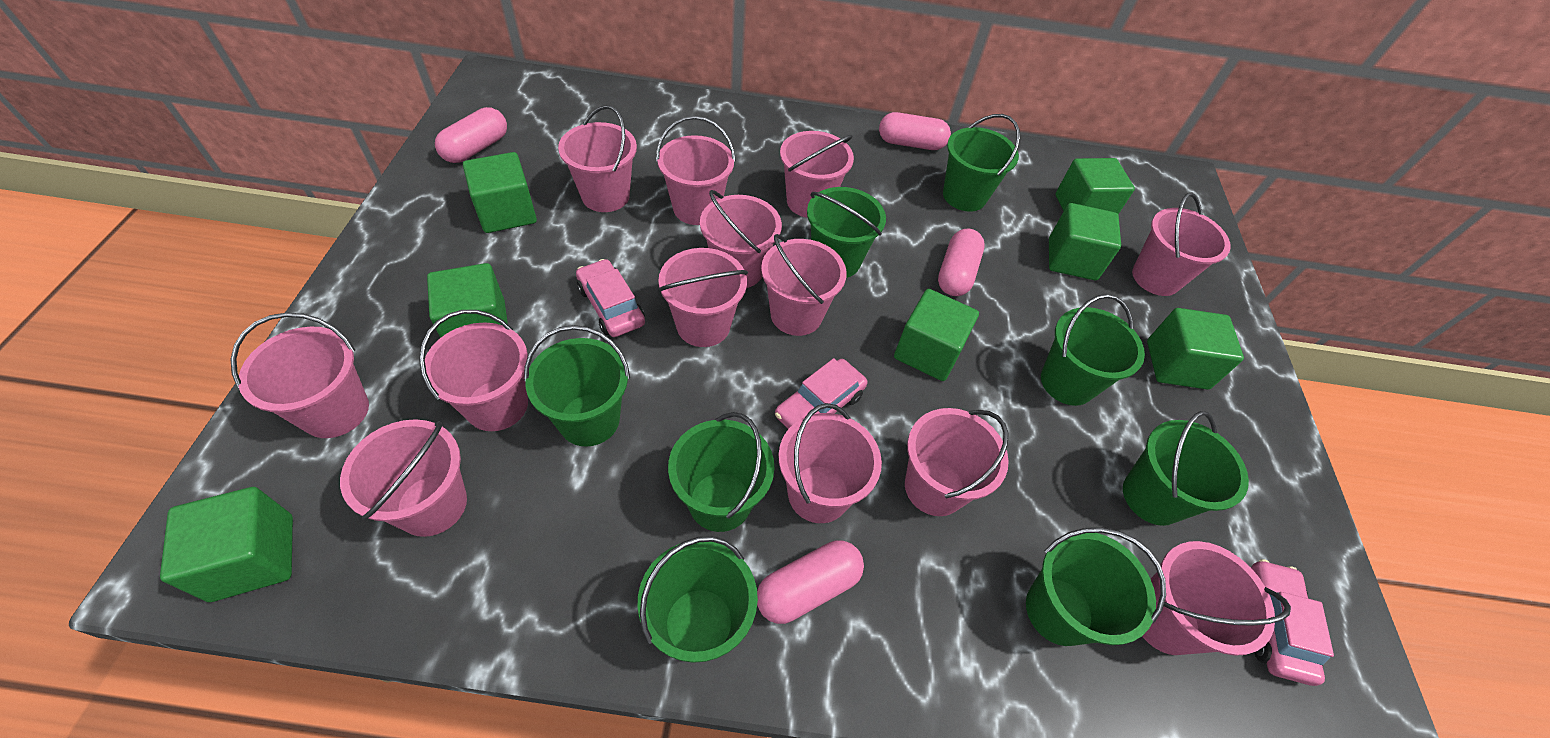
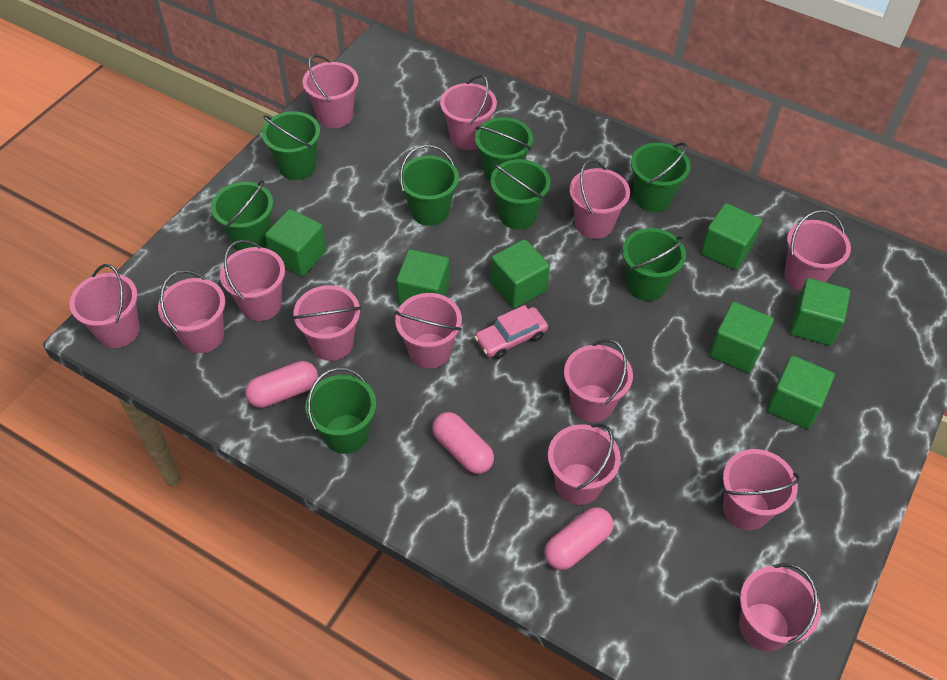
pink capsule: 4 -> 3
pink car: 3 -> 1

